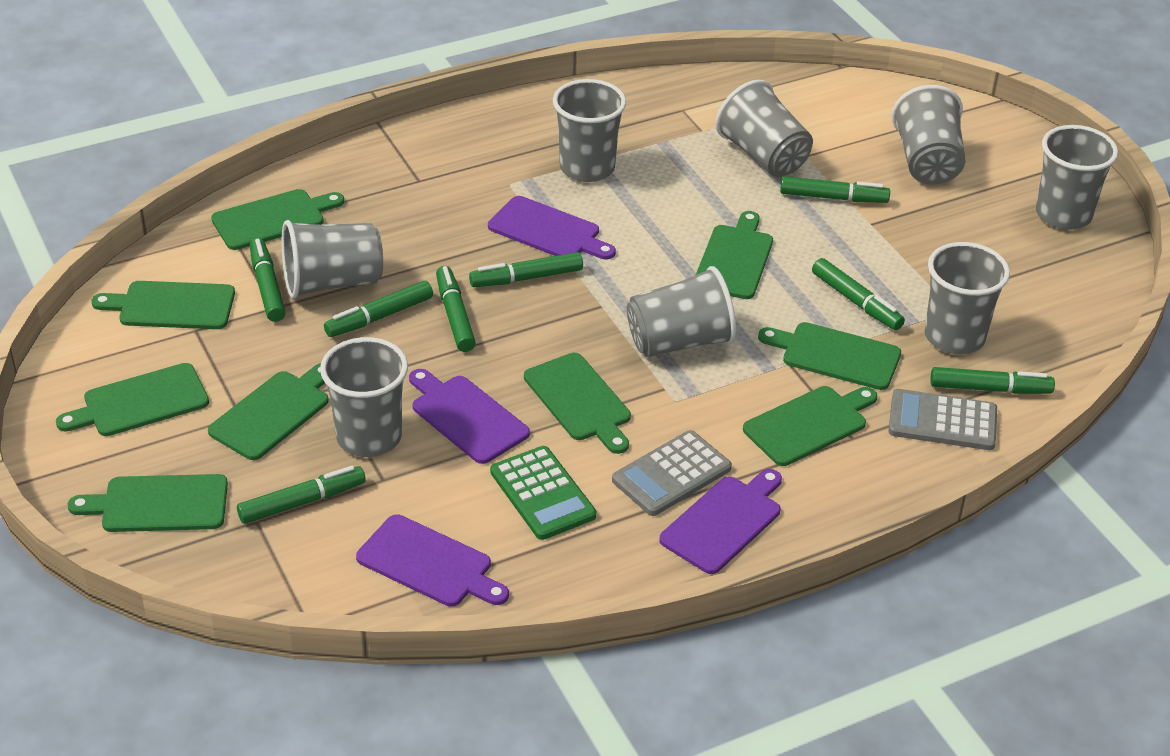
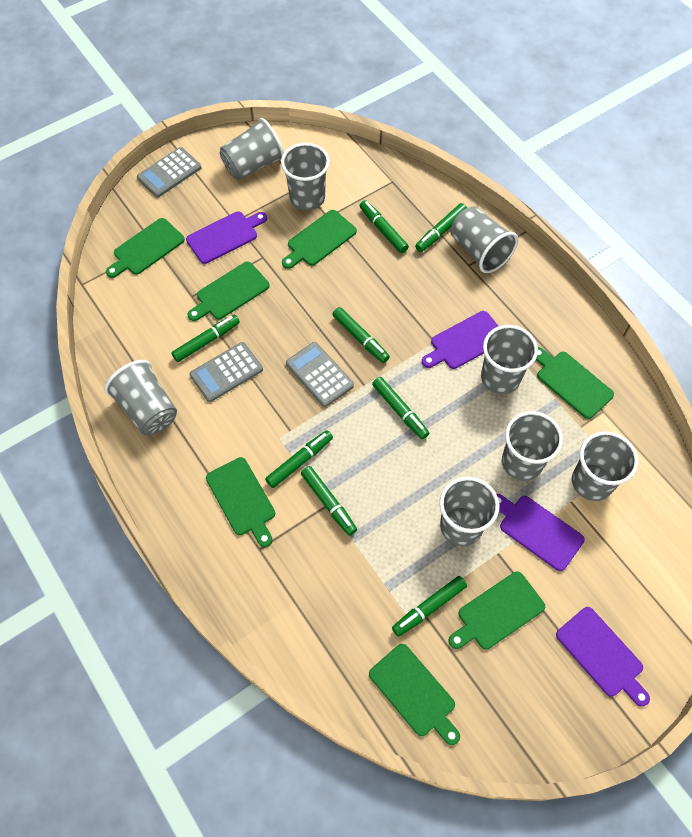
green calculator: 1 -> 0
green cutting board: 9 -> 7
grey calculator: 2 -> 3

